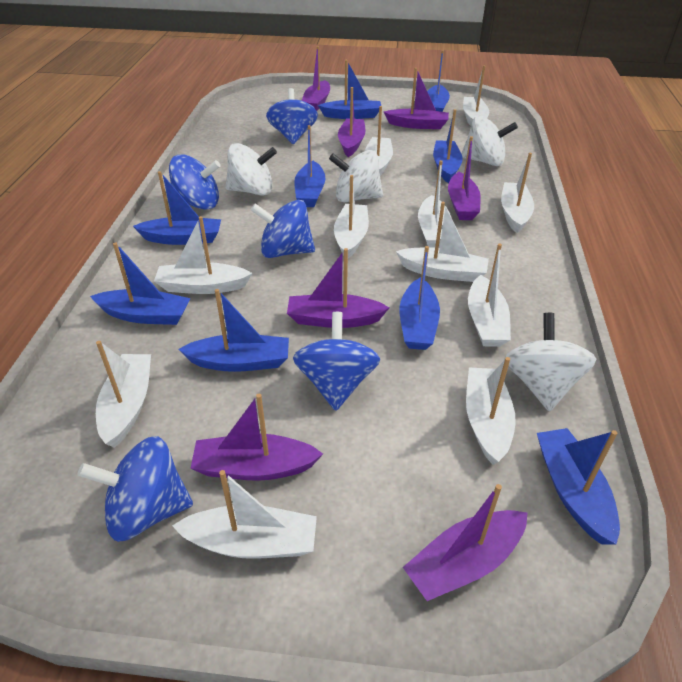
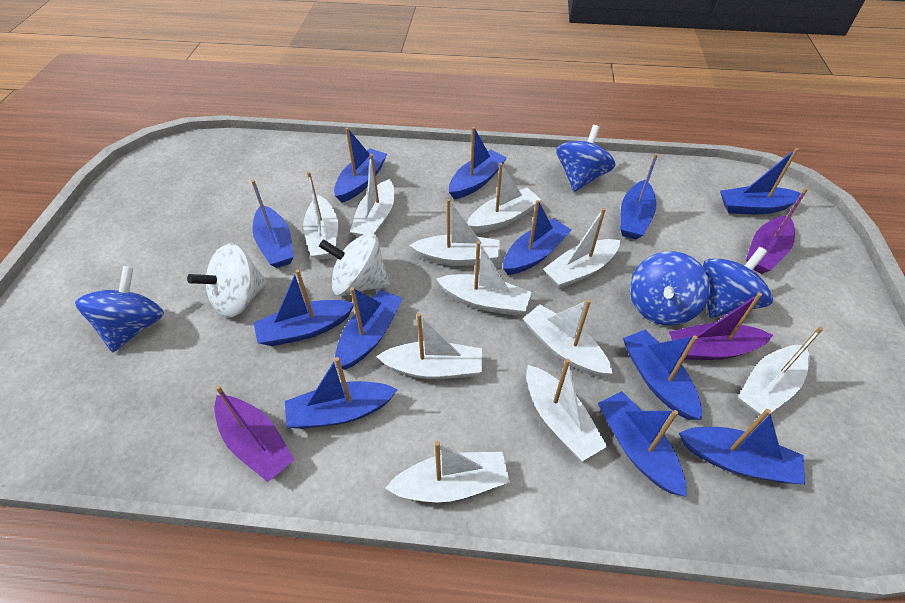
blue boat: 9 -> 12
blue spinning top: 5 -> 4
purple boat: 7 -> 3
white spinning top: 4 -> 2

